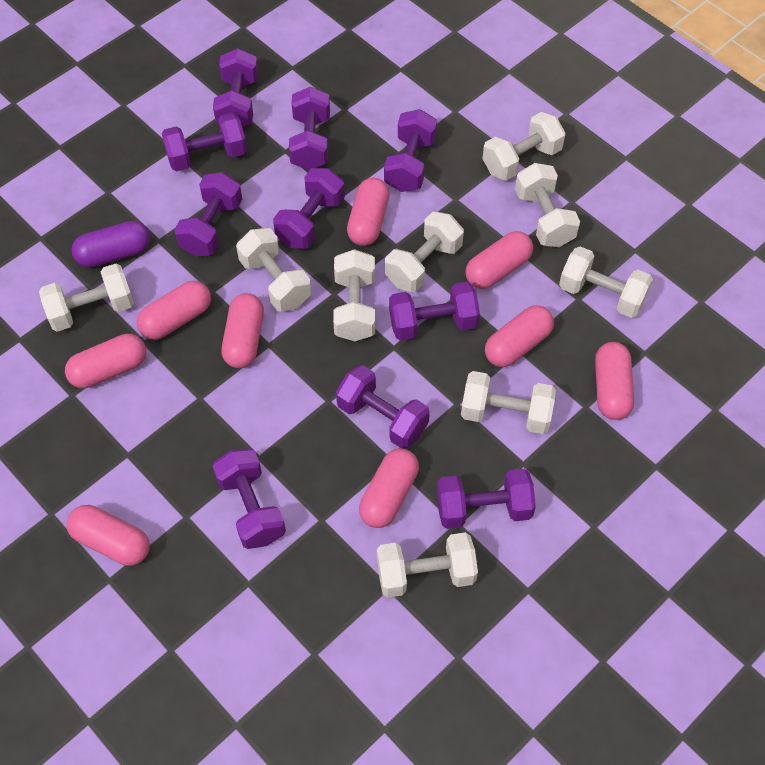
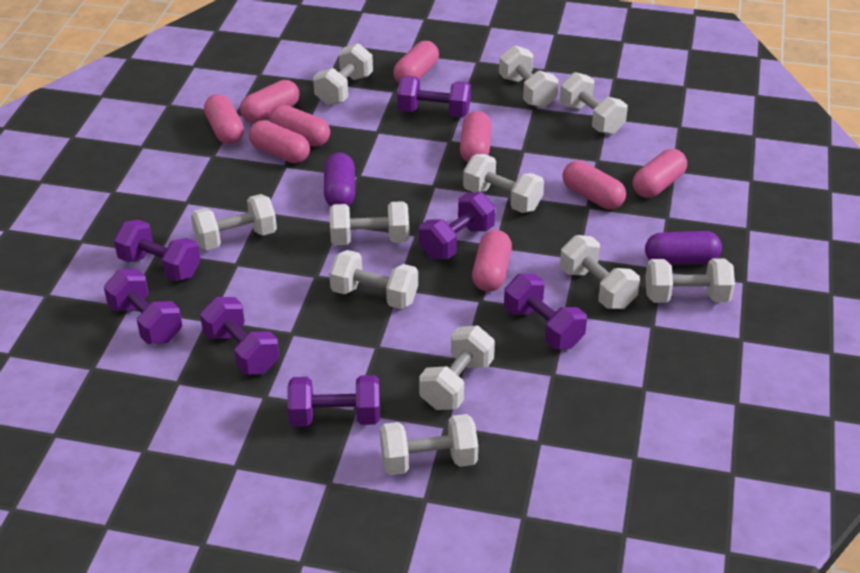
purple capsule: 1 -> 2
purple dumbbell: 10 -> 7
white dumbbell: 9 -> 11

